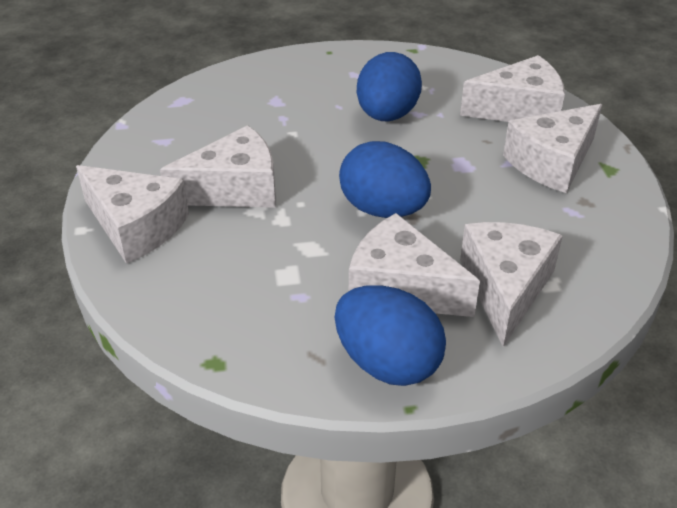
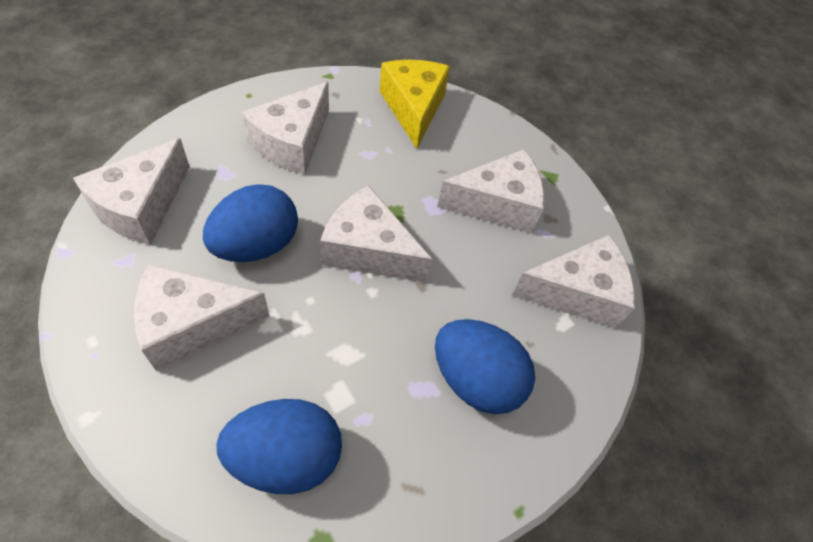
yellow cheese: 0 -> 1

